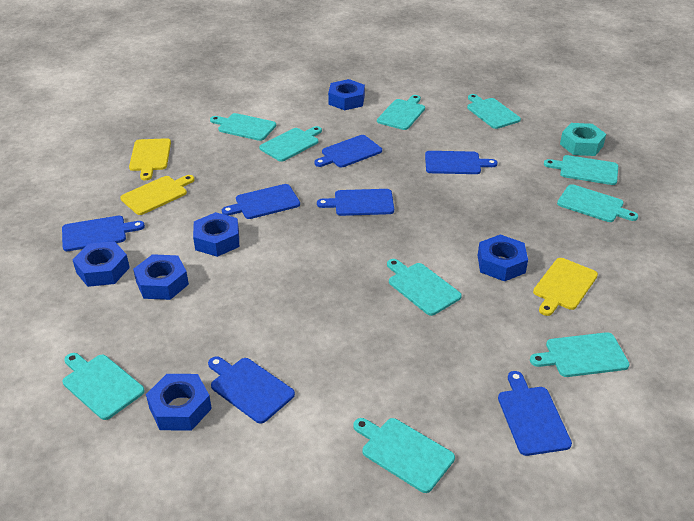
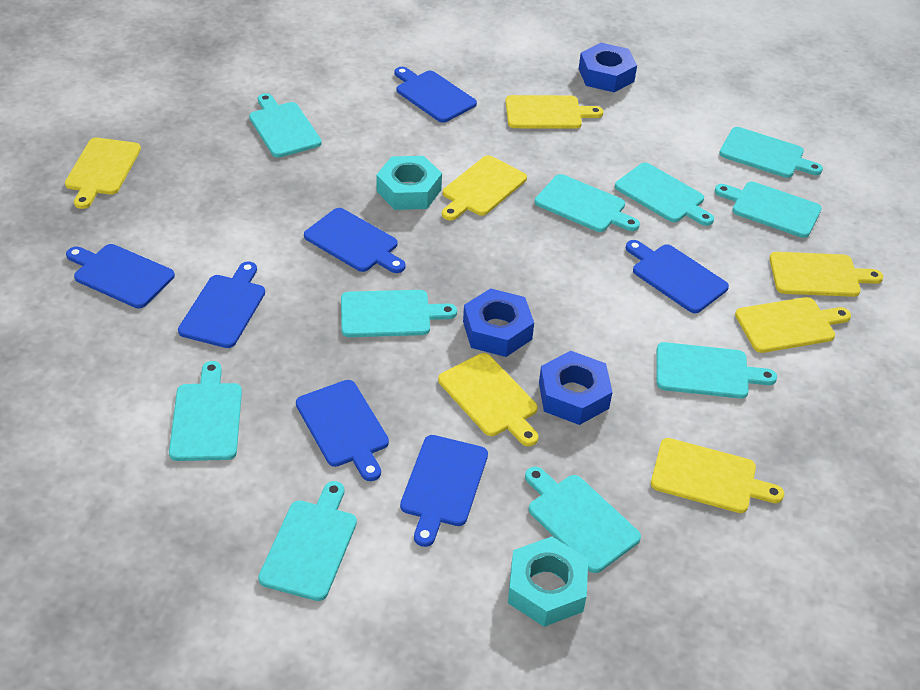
blue nut: 6 -> 3
turquoise nut: 1 -> 2
yellow cutting board: 3 -> 7

